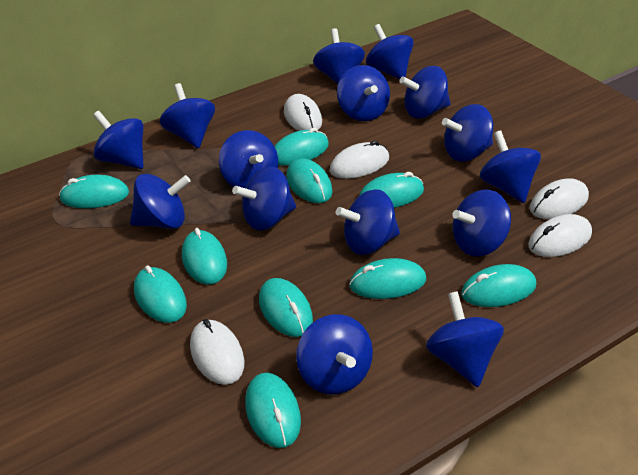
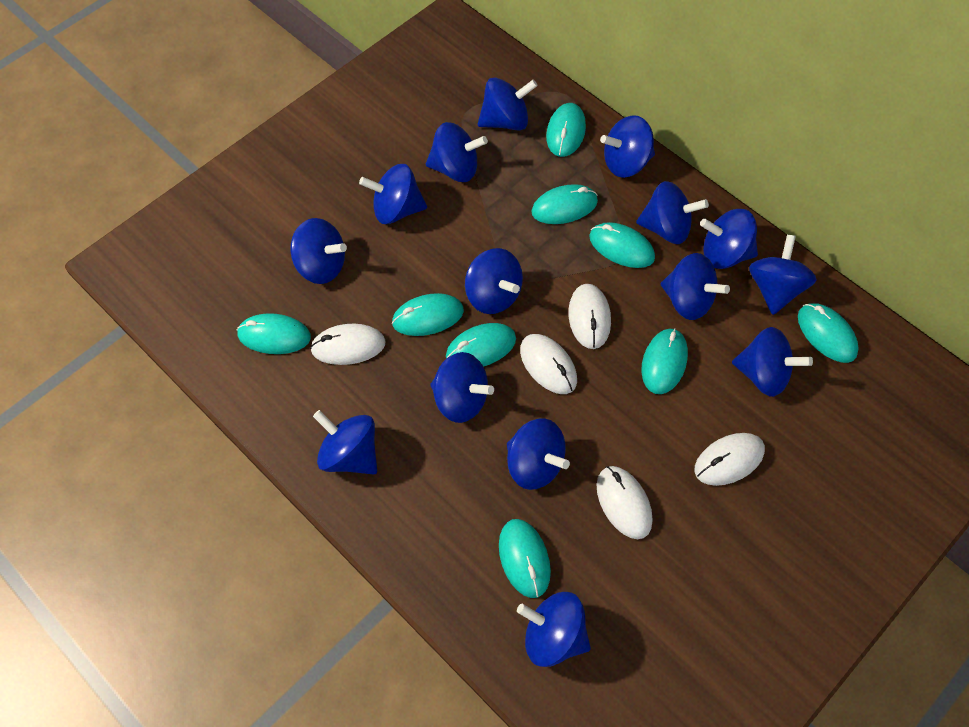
turquoise mouse: 10 -> 9

